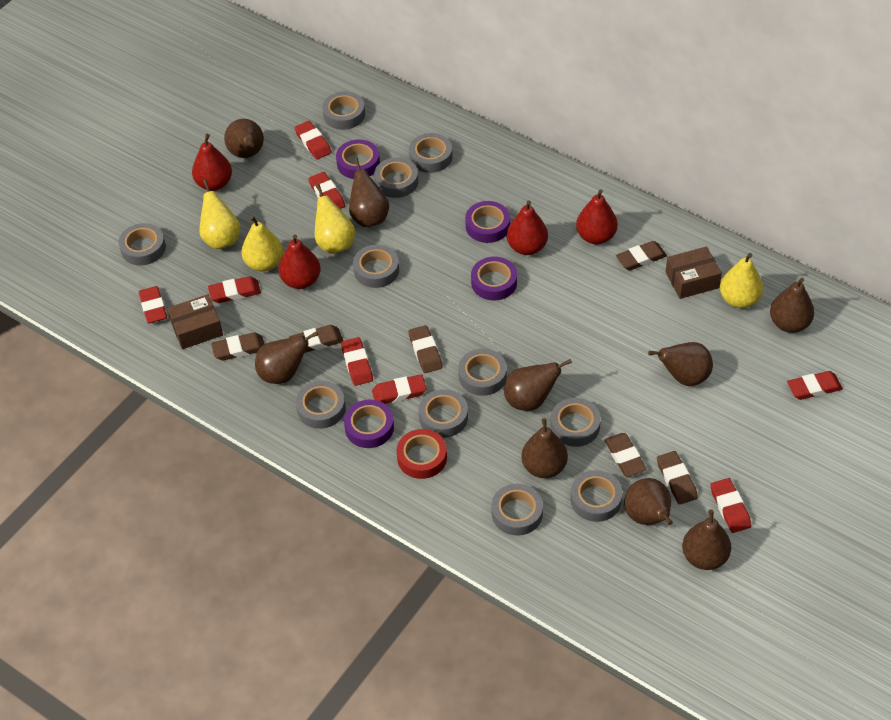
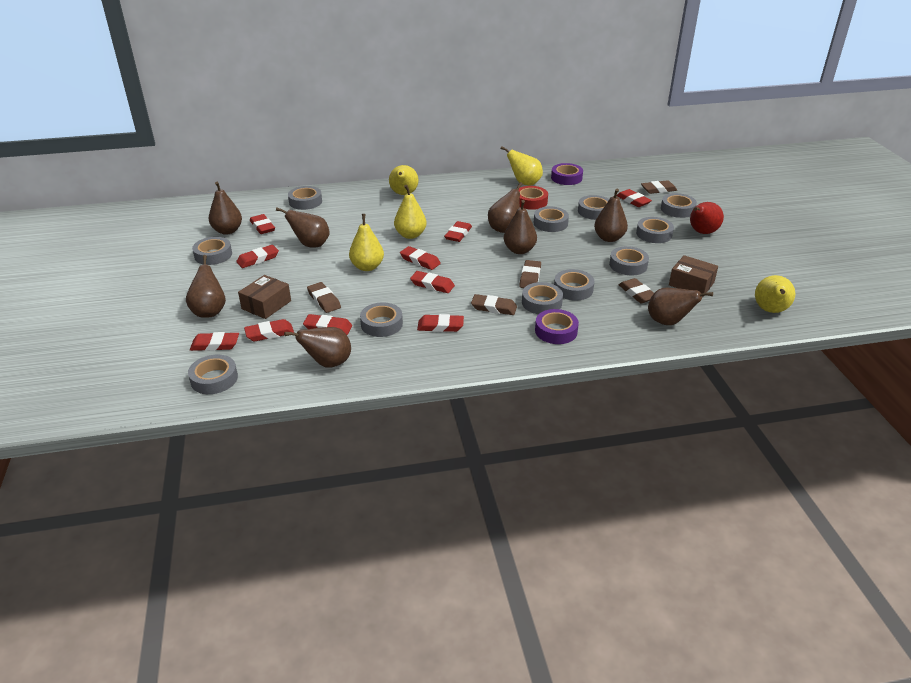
brown eraser: 6 -> 5
brown pear: 9 -> 8
purple tape: 4 -> 2
red eraser: 8 -> 10
red pear: 4 -> 1
yellow pear: 4 -> 5

